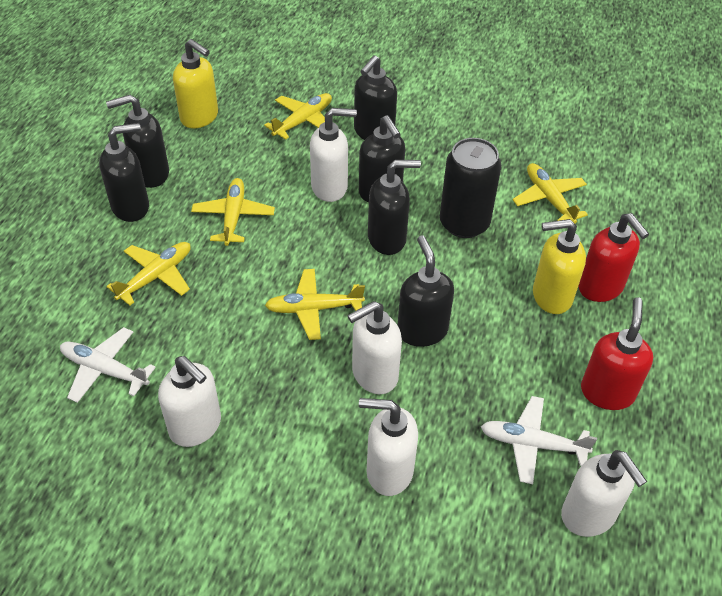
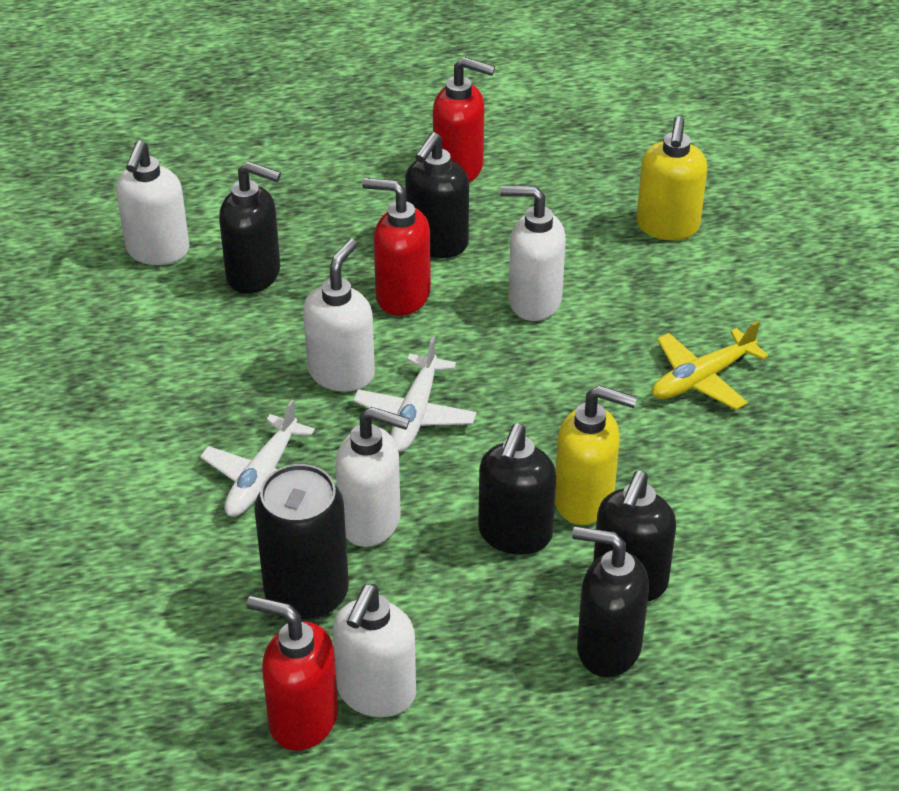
black soap dispenser: 6 -> 5
red soap dispenser: 2 -> 3
yellow plane: 5 -> 1

